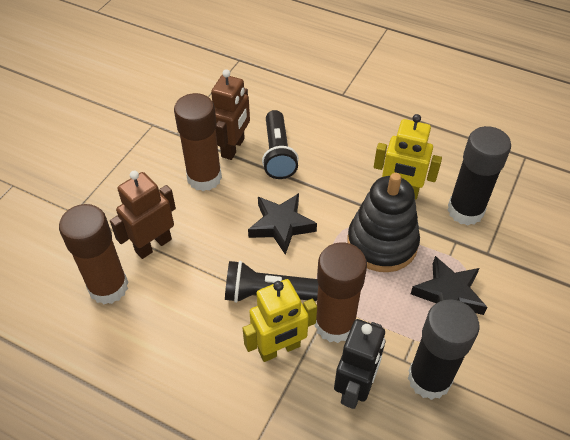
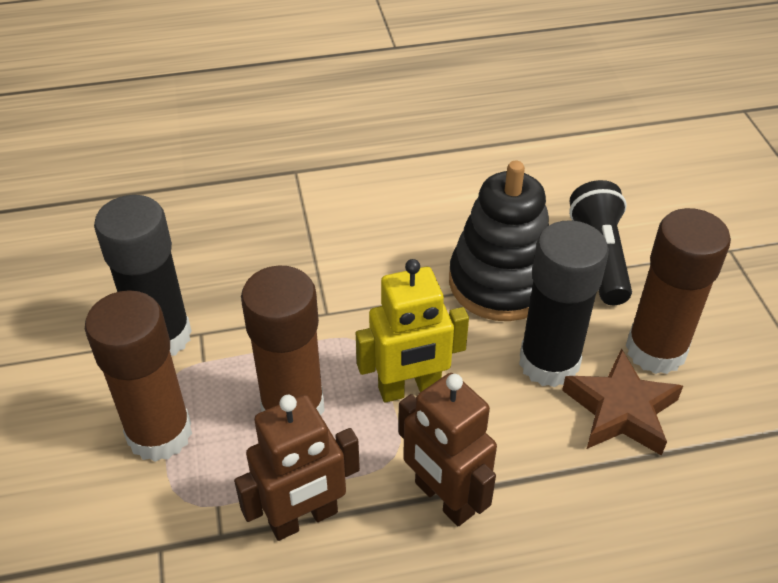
black flashlight: 2 -> 1
black robot: 1 -> 0
black star: 2 -> 0
brown star: 0 -> 1
yellow robot: 2 -> 1

